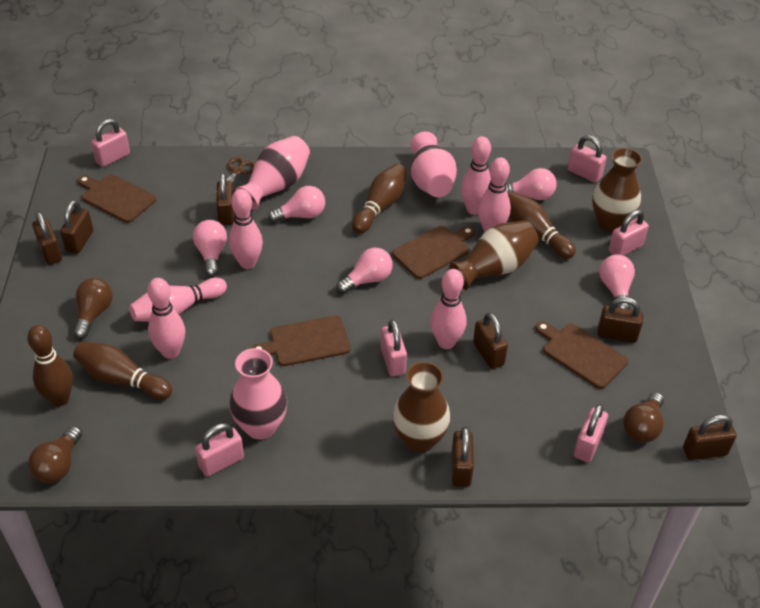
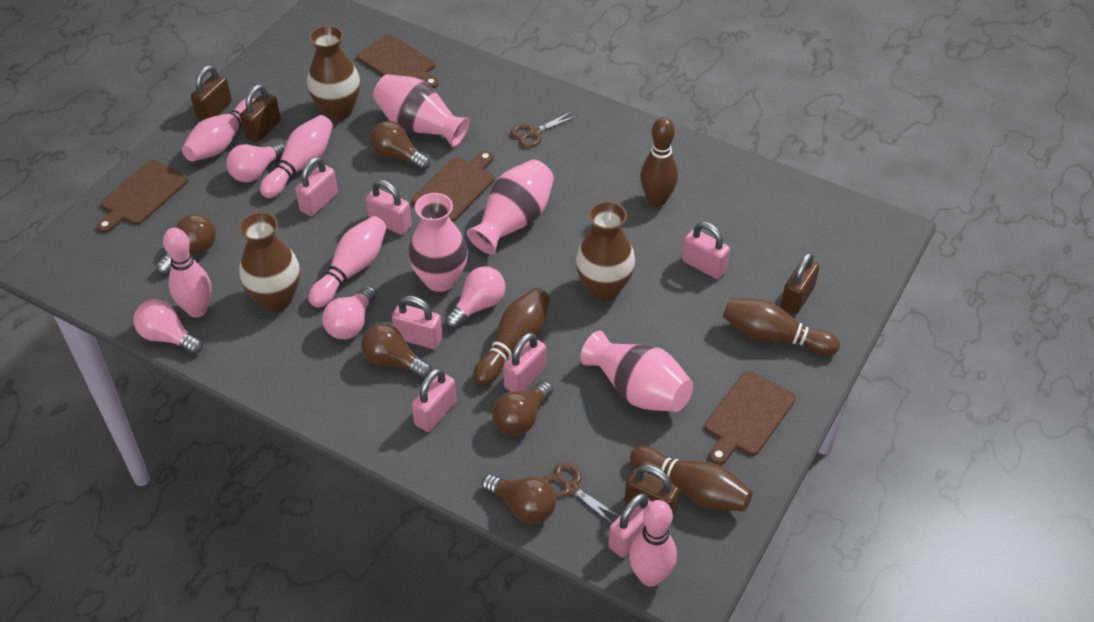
brown light bulb: 3 -> 5
brown padlock: 7 -> 4
brown scissors: 1 -> 2
pink bowling pin: 6 -> 5
pink light bulb: 5 -> 4
pink padlock: 6 -> 7
pink vase: 3 -> 4

